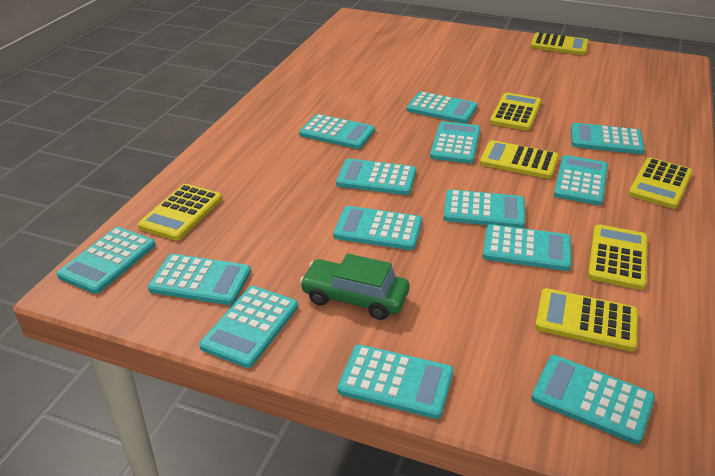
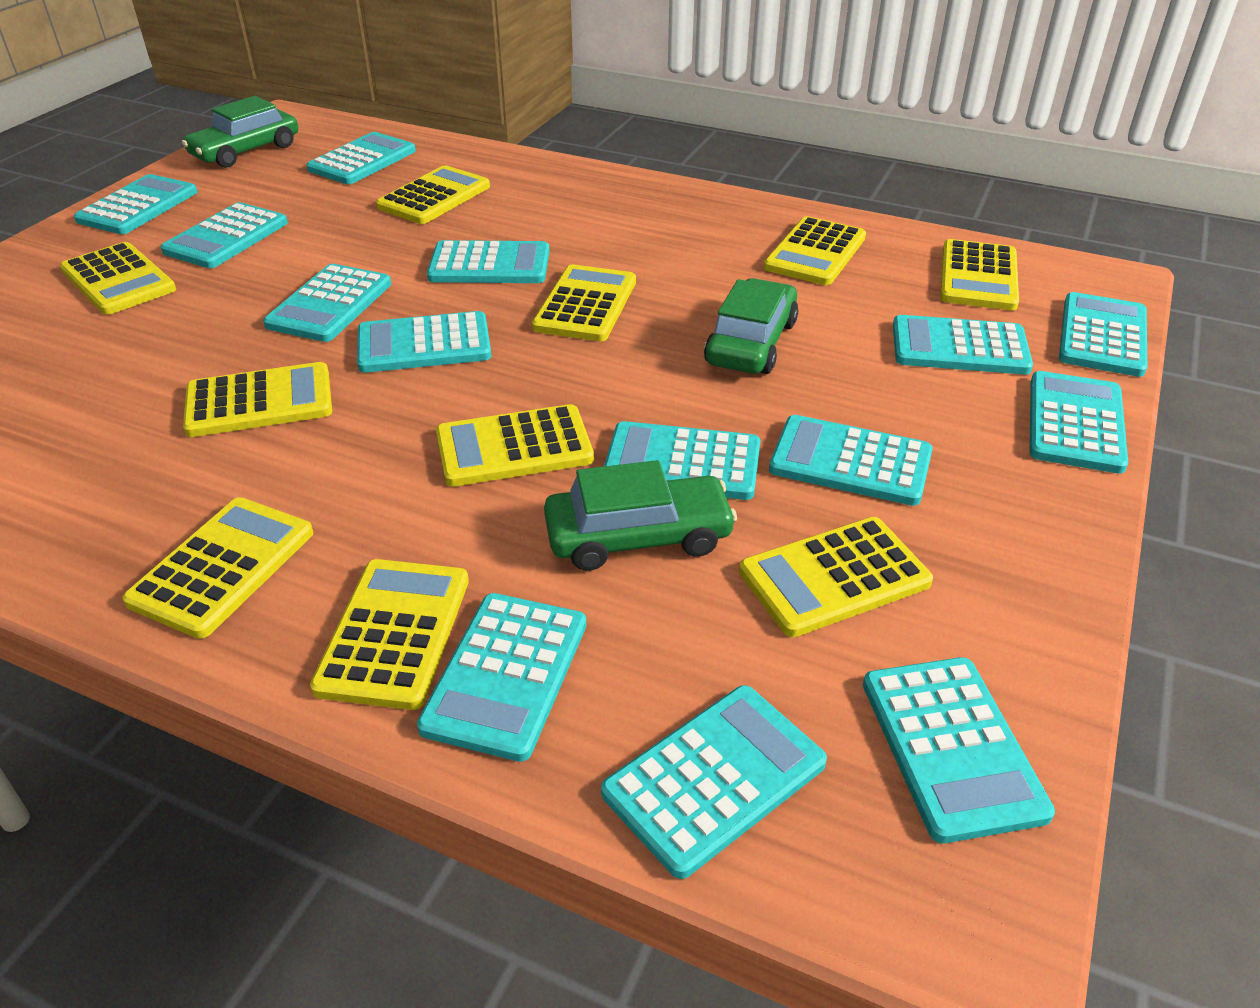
green car: 1 -> 3
yellow calculator: 7 -> 10

